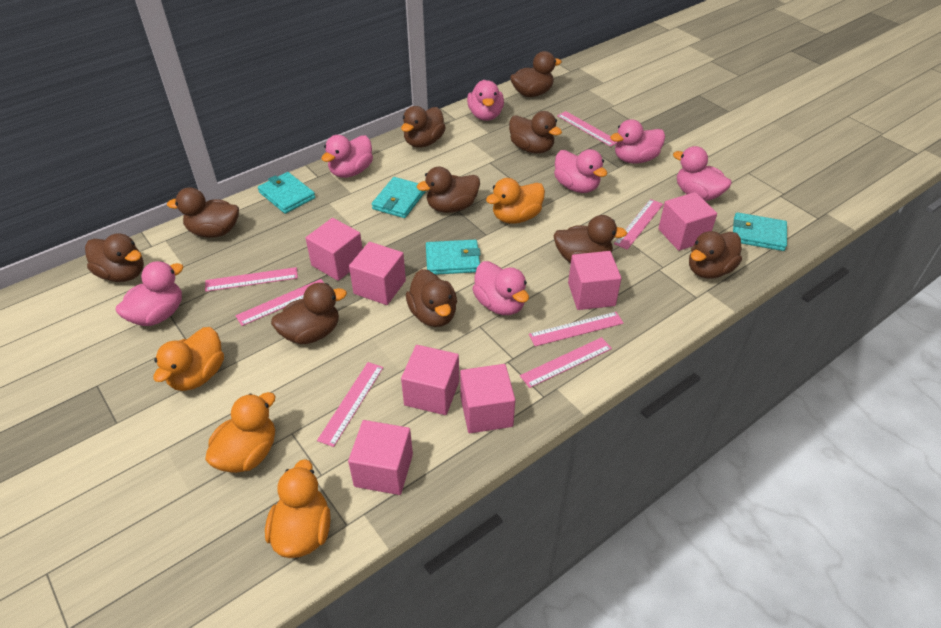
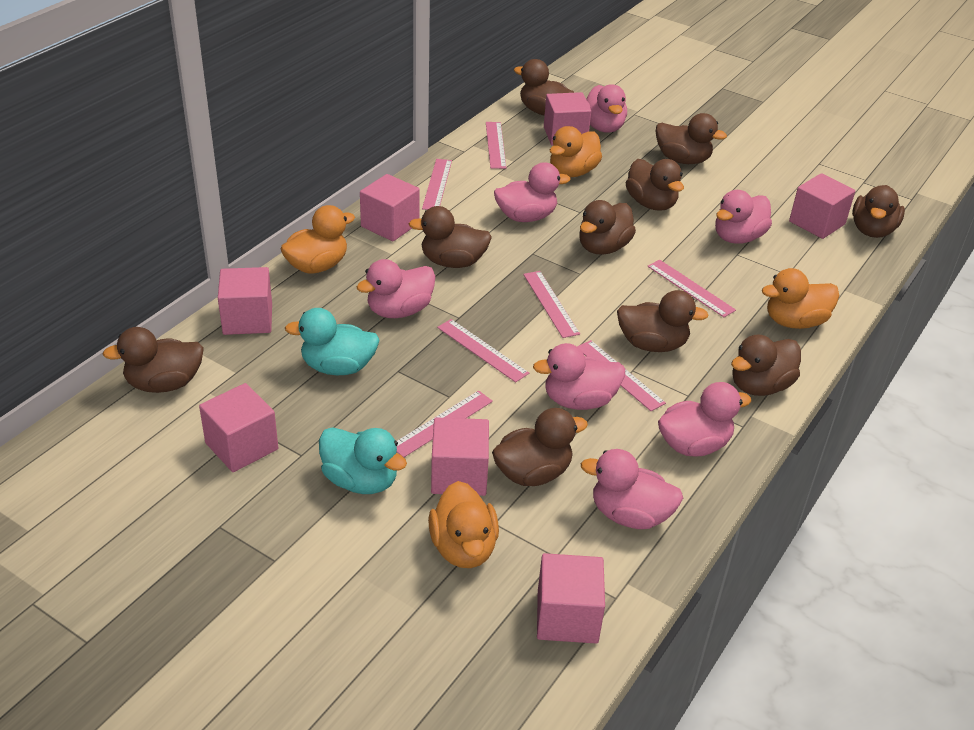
turquoise duck: 0 -> 2
turquoise wallet: 4 -> 0

